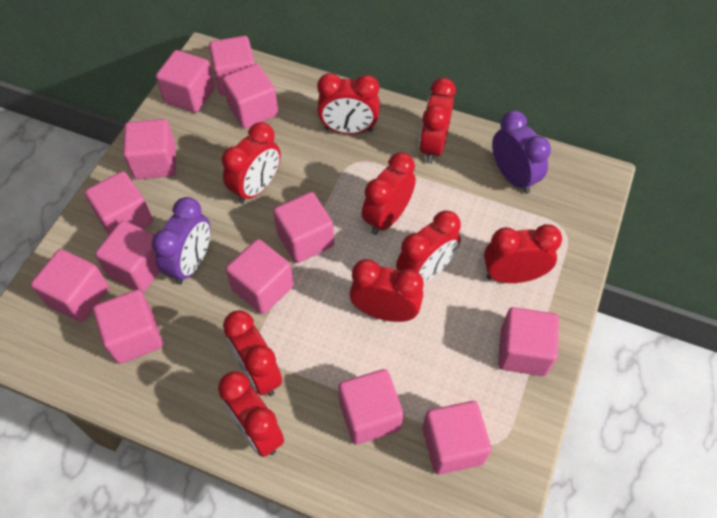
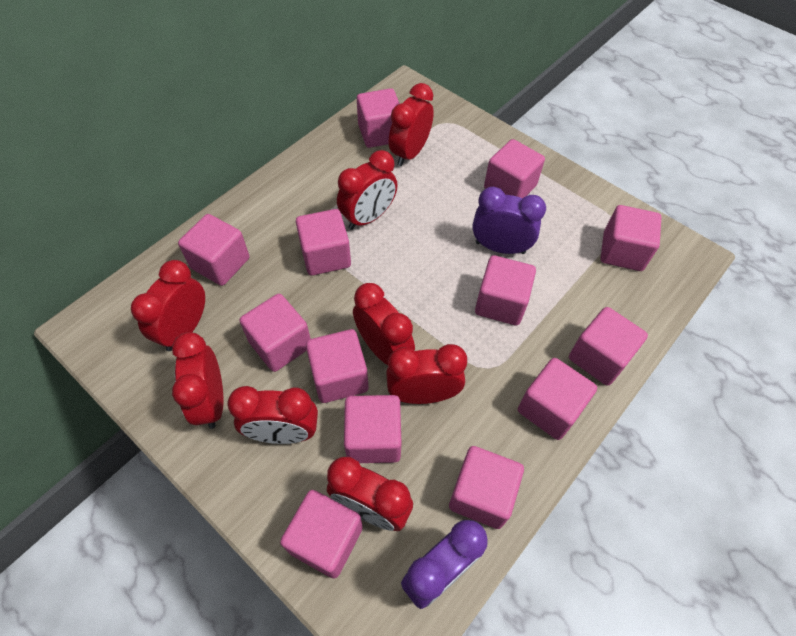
red clock: 9 -> 8

